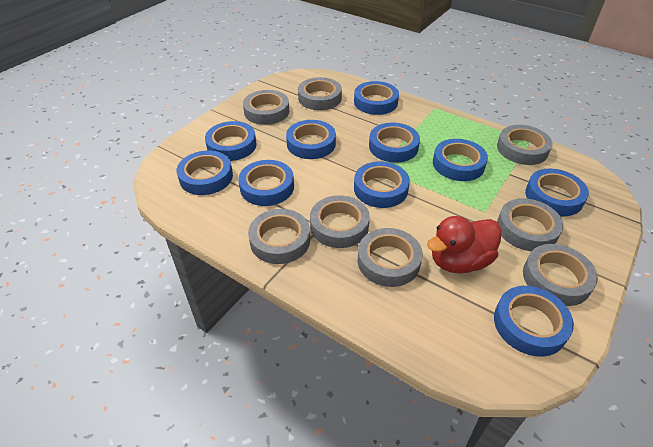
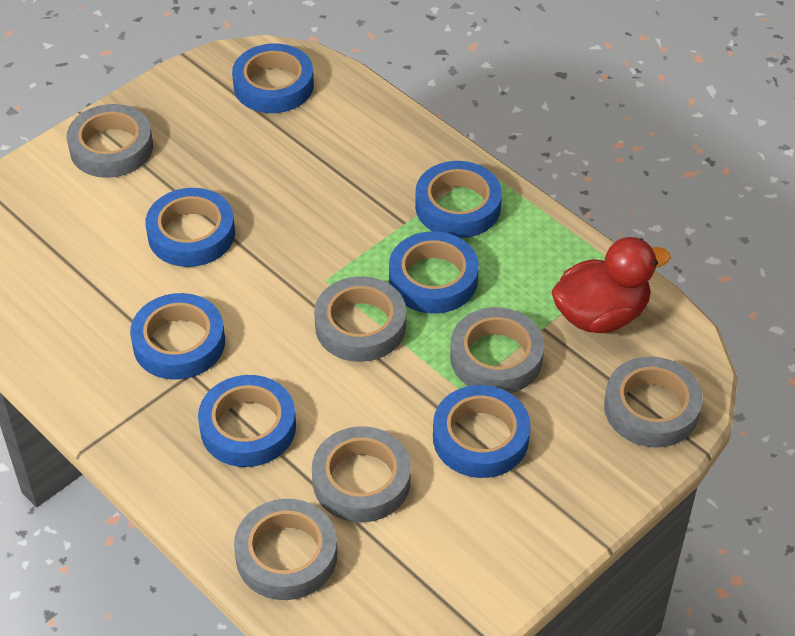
blue tape: 10 -> 7
grey tape: 8 -> 6

